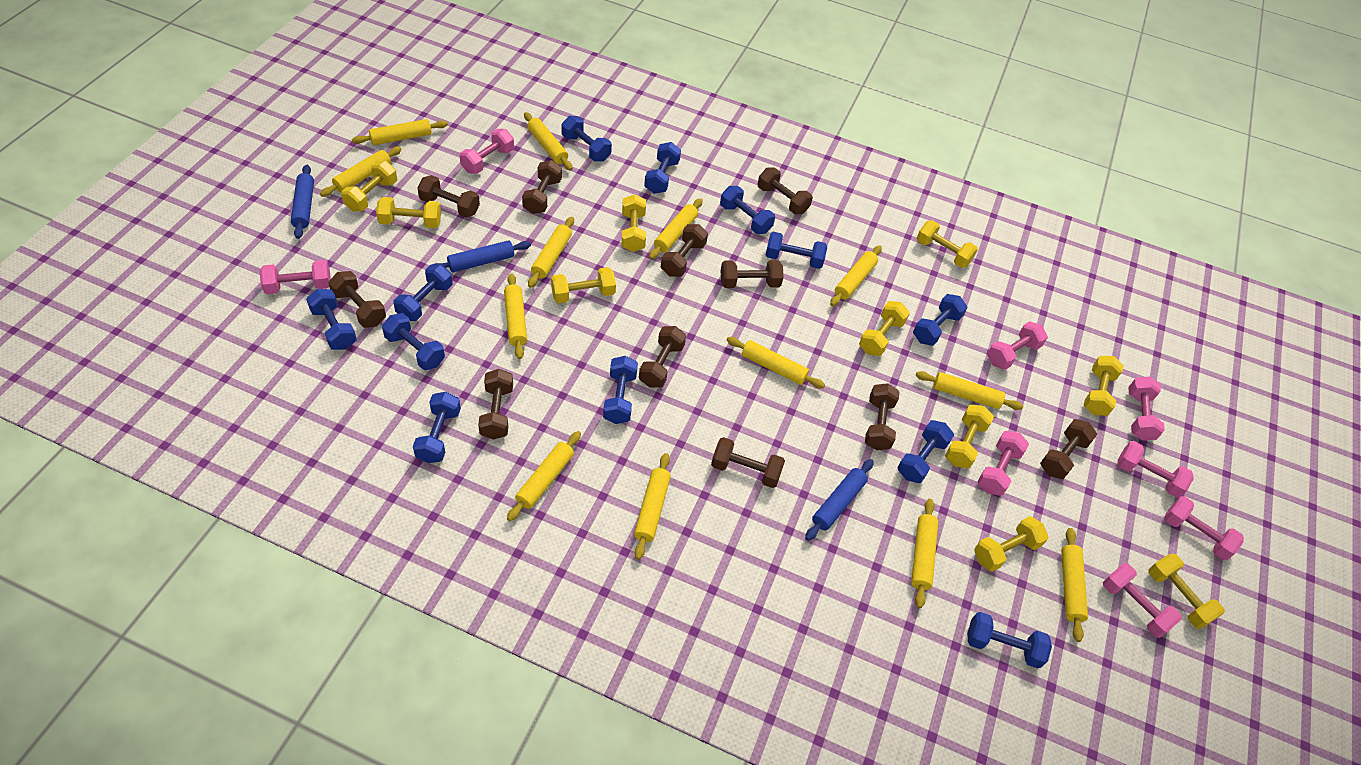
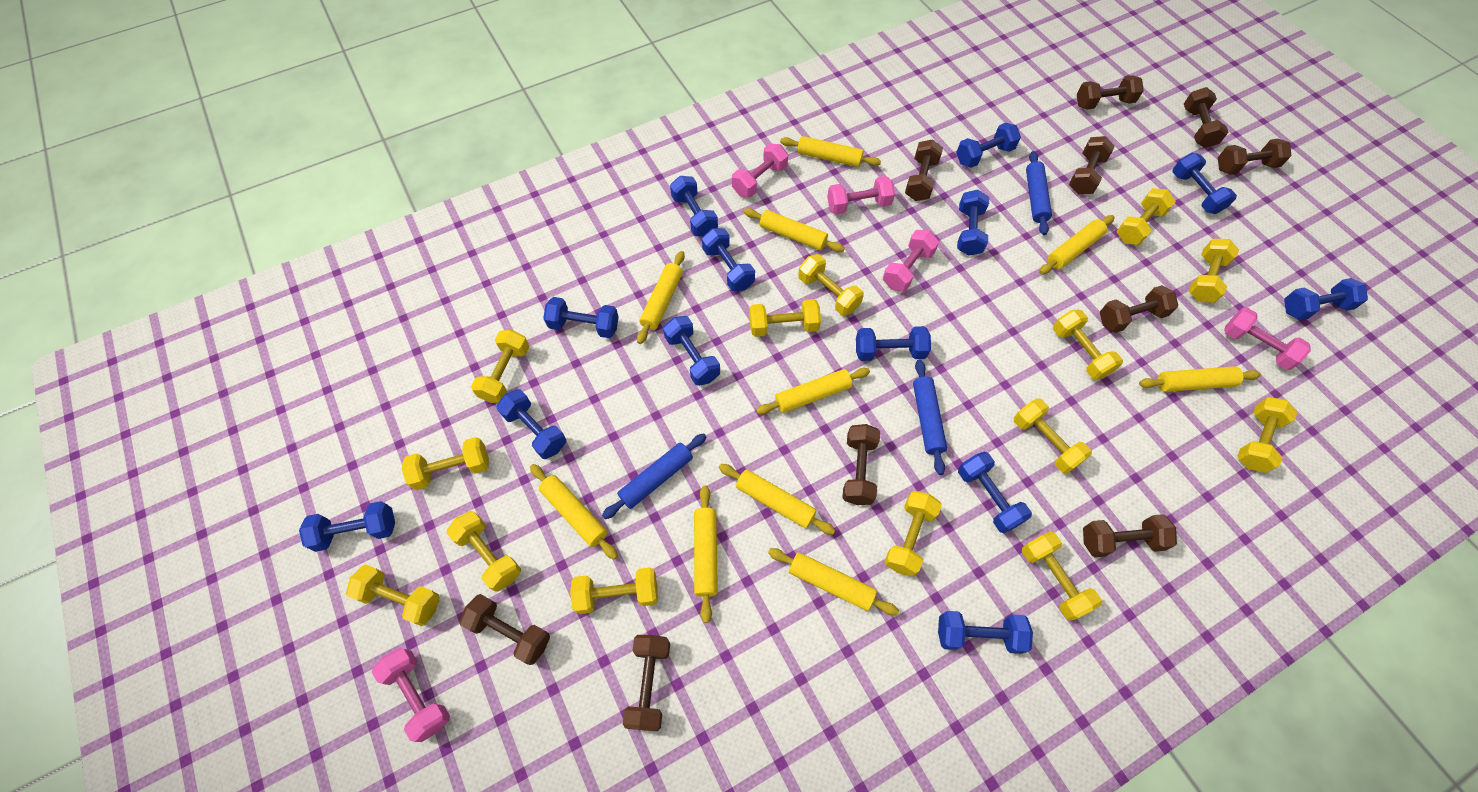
blue dumbbell: 12 -> 13
brown dumbbell: 11 -> 10
pink dumbbell: 8 -> 5
yellow dumbbell: 10 -> 14
yellow rolling pin: 13 -> 10

